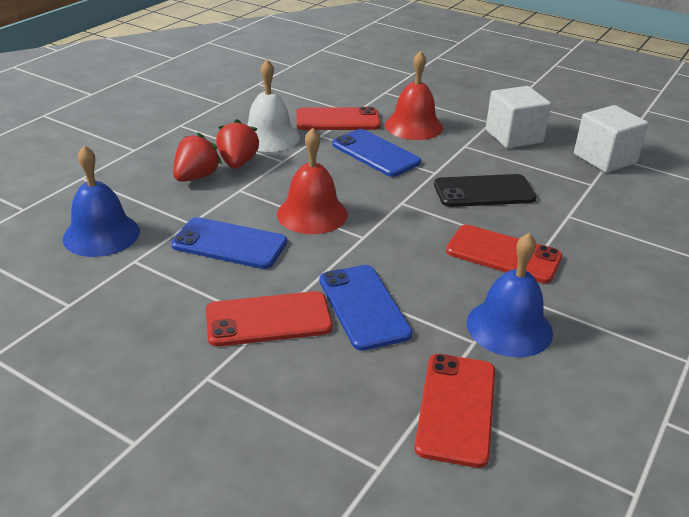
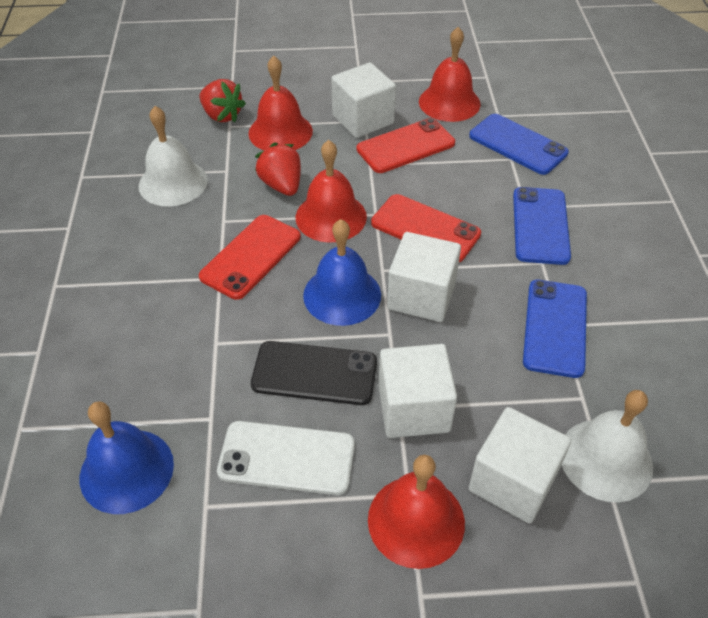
red bell: 2 -> 4
red phone: 4 -> 3
white bell: 1 -> 2
white cube: 2 -> 4
white phone: 0 -> 1

